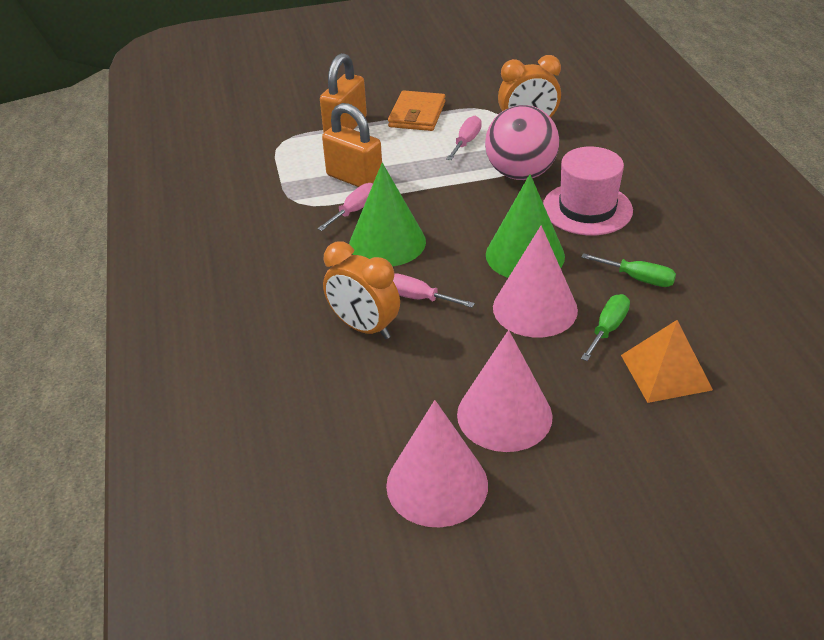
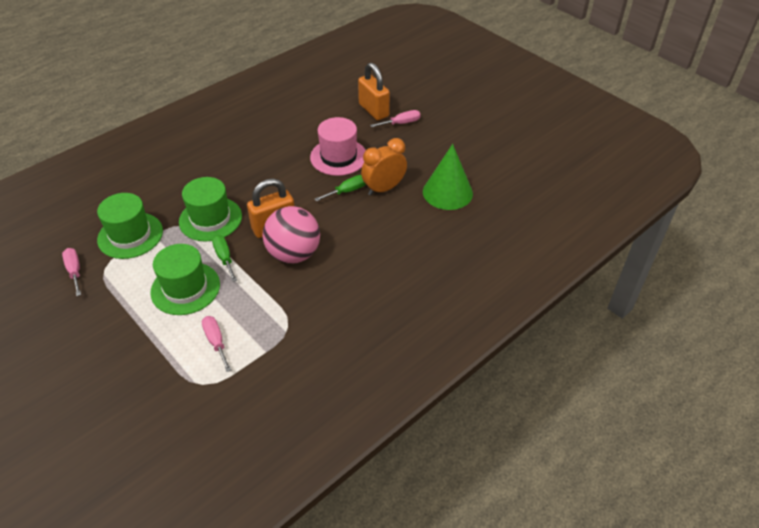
green cone: 2 -> 1
green hat: 0 -> 3
orange clock: 2 -> 1
orange pyramid: 1 -> 0
orange wallet: 1 -> 0
pink cone: 3 -> 0

